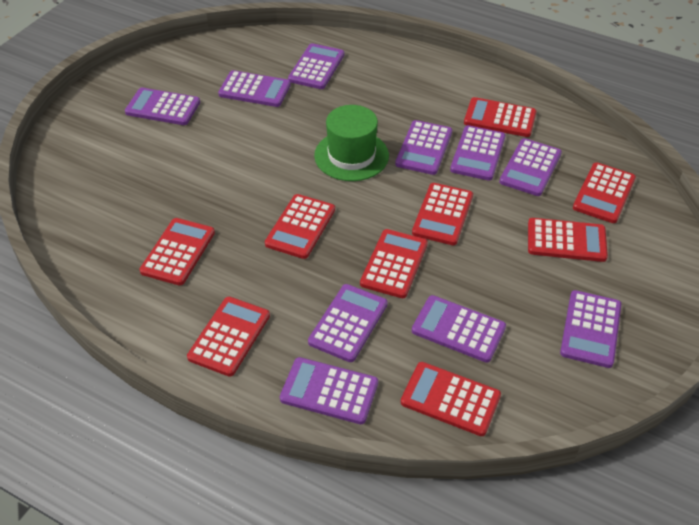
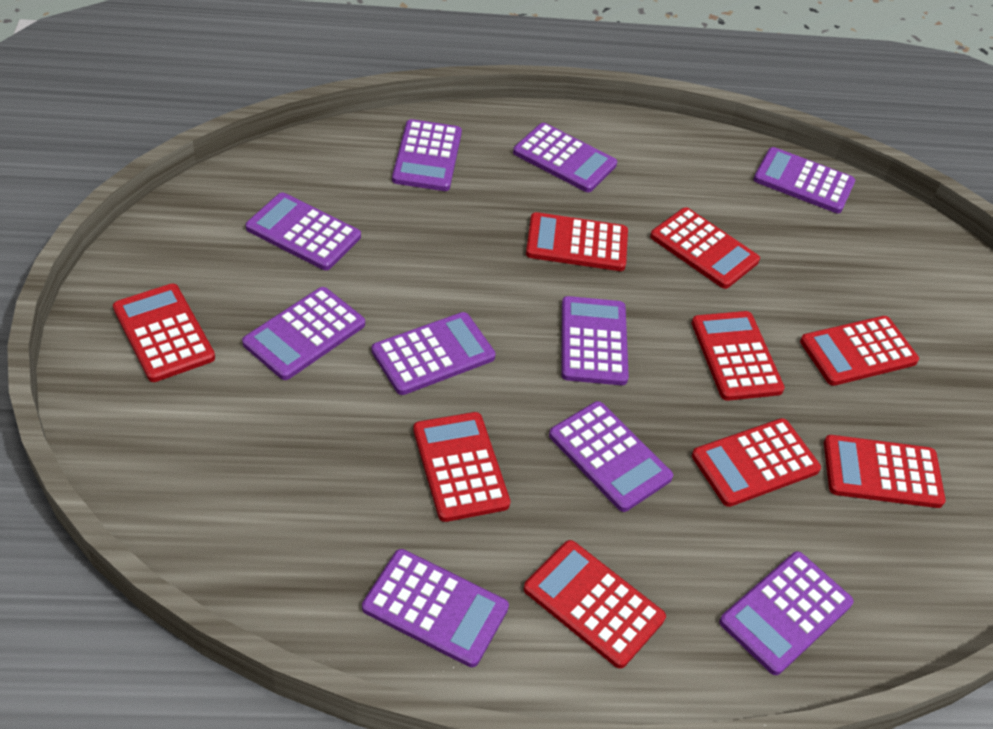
green hat: 1 -> 0

